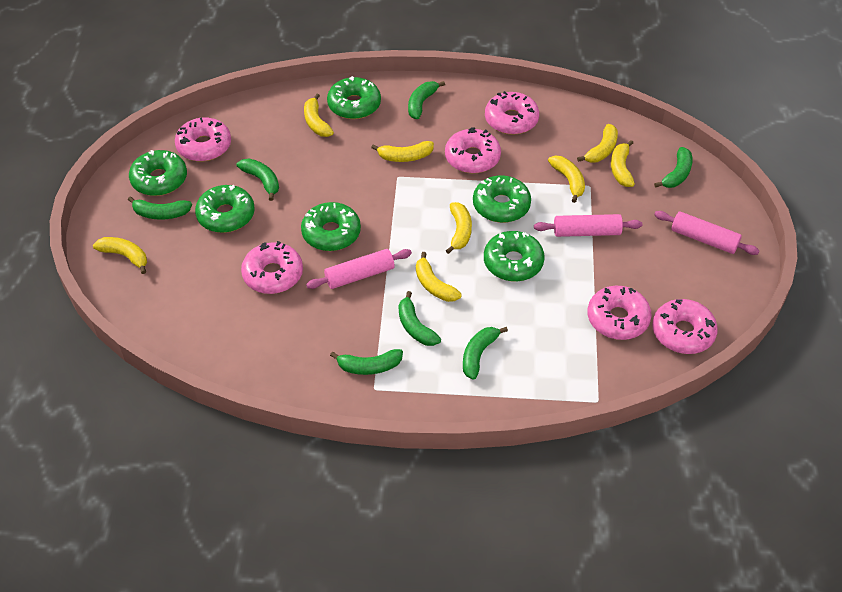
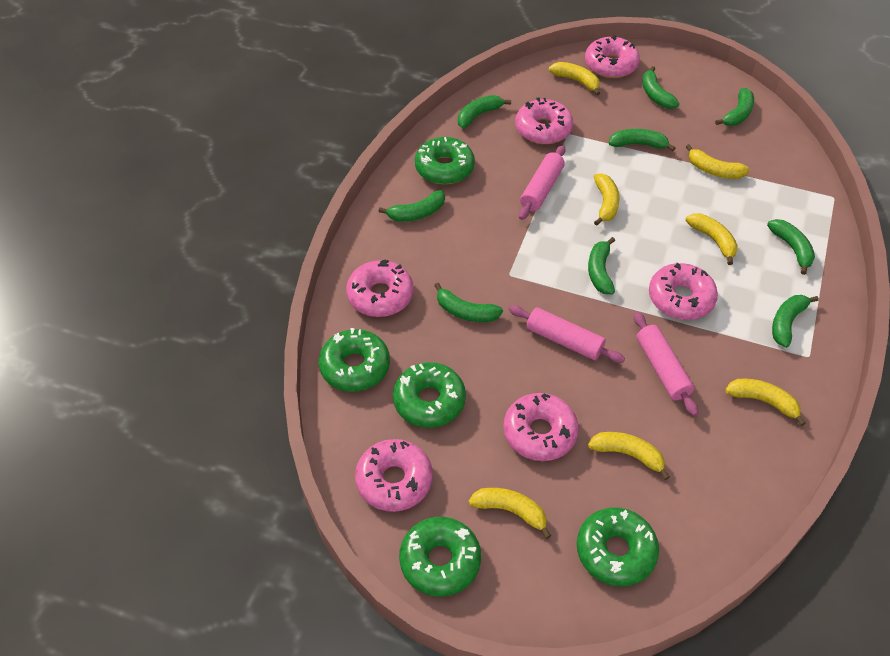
green banana: 7 -> 9
green donut: 6 -> 5
yellow banana: 8 -> 7

